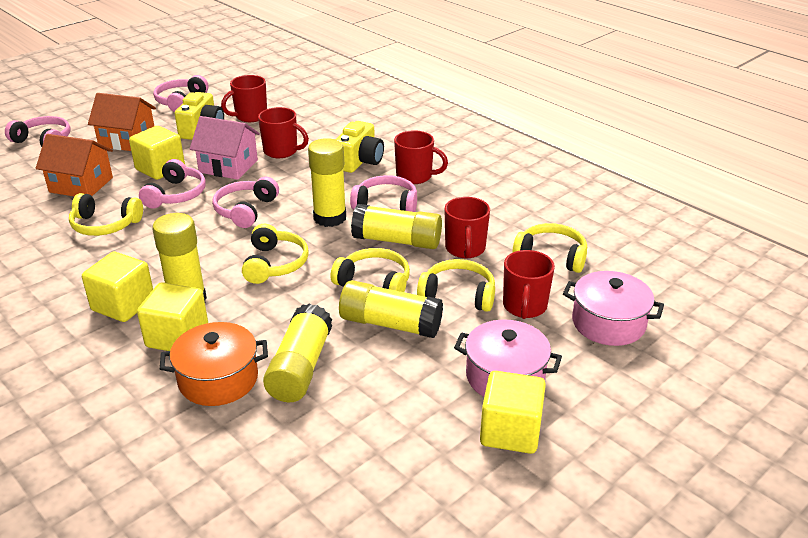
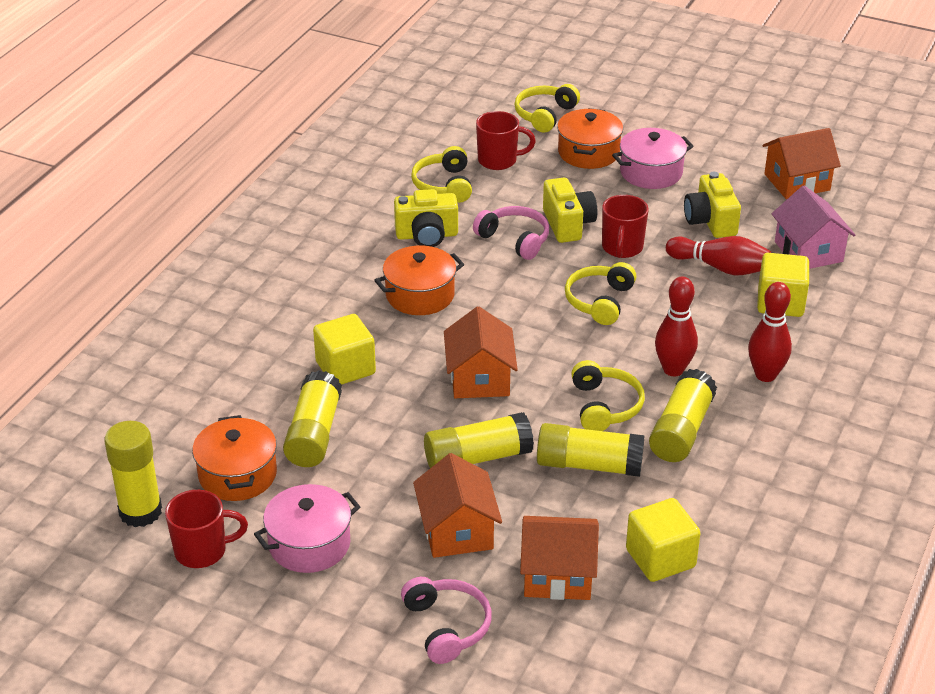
orange house: 2 -> 4
orange pot: 1 -> 3
pink headphones: 5 -> 2
red bowling pin: 0 -> 3
red mug: 5 -> 3
yellow camera: 2 -> 3
yellow cube: 4 -> 3
yellow headphones: 5 -> 4

